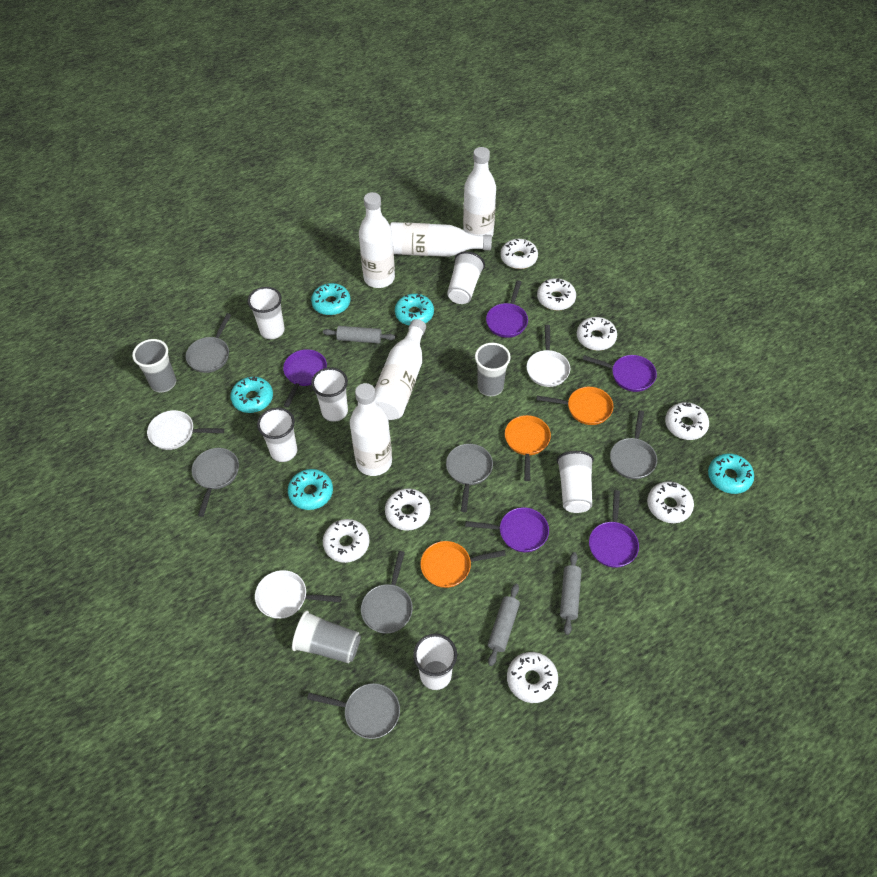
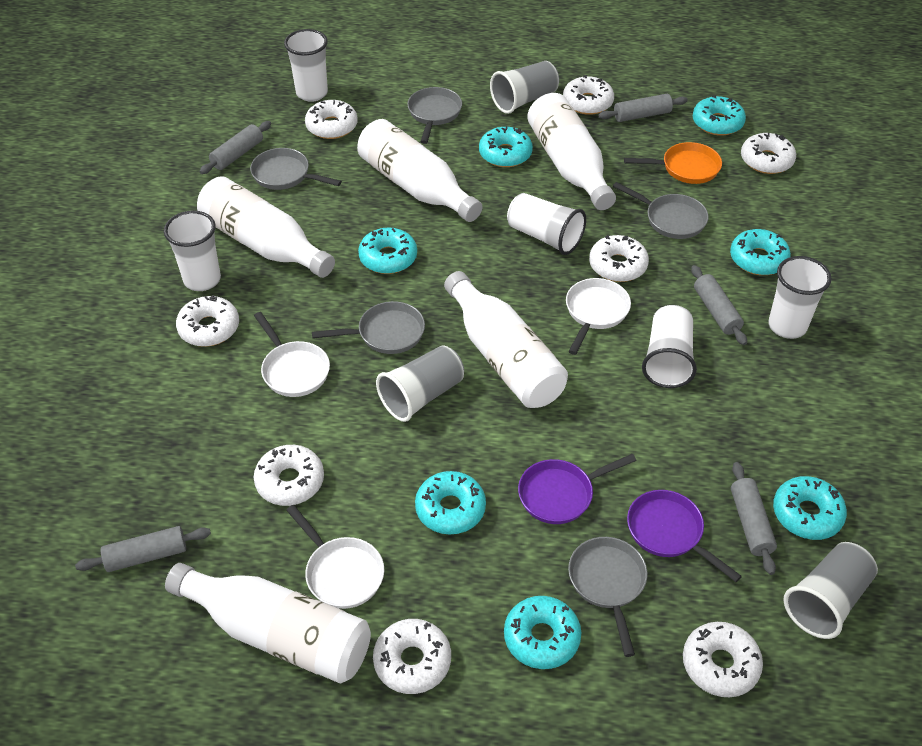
grey pan: 6 -> 5
grey rolling pin: 3 -> 5
orange pan: 3 -> 1
purple pan: 5 -> 2
turquoise donut: 5 -> 7
white cup: 6 -> 5

